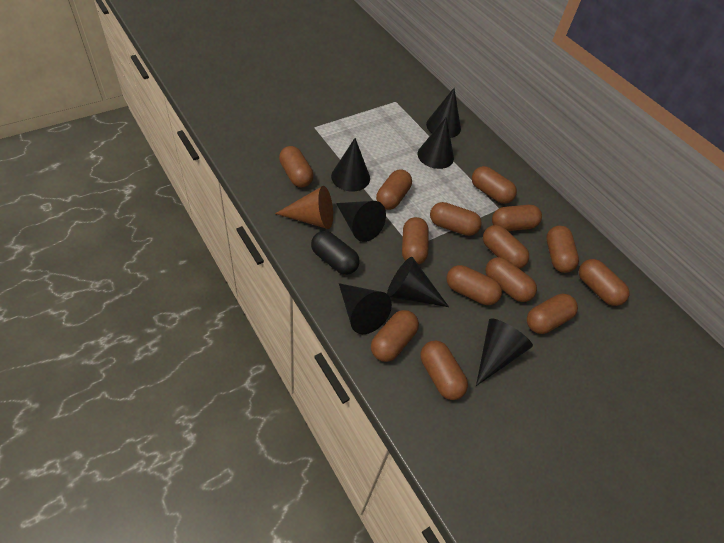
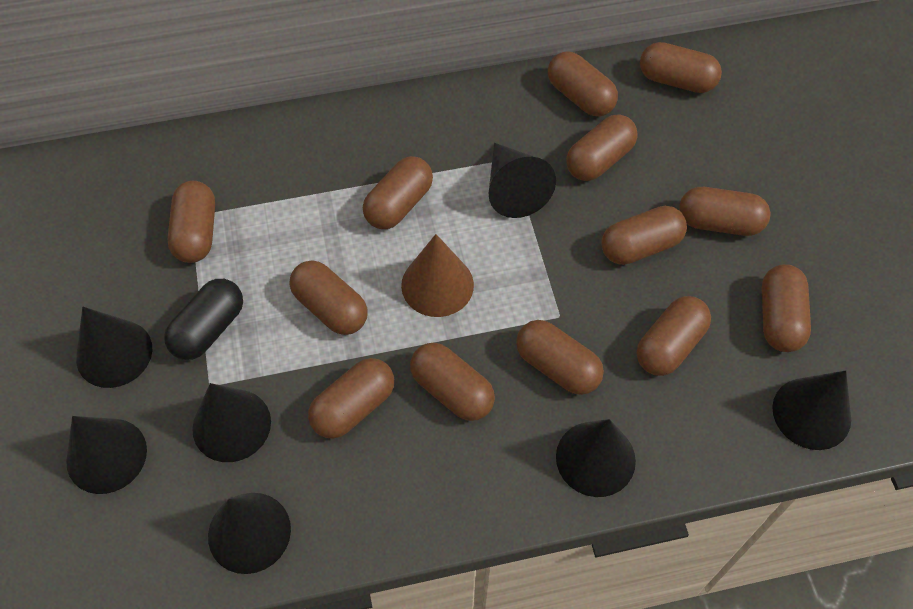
brown capsule: 14 -> 13

